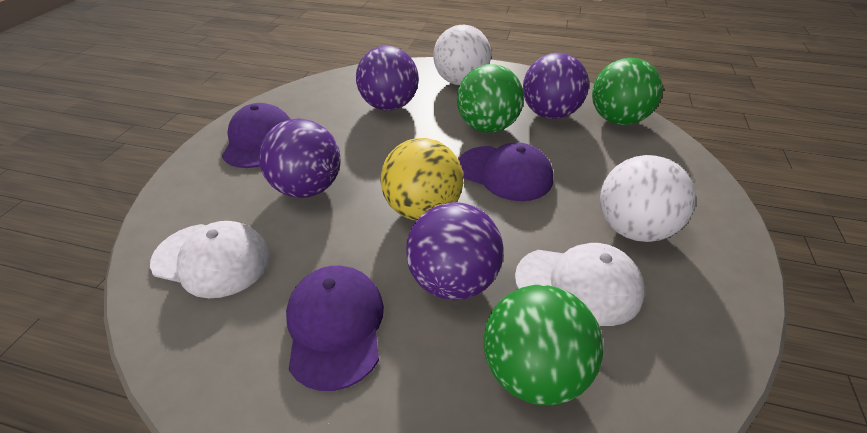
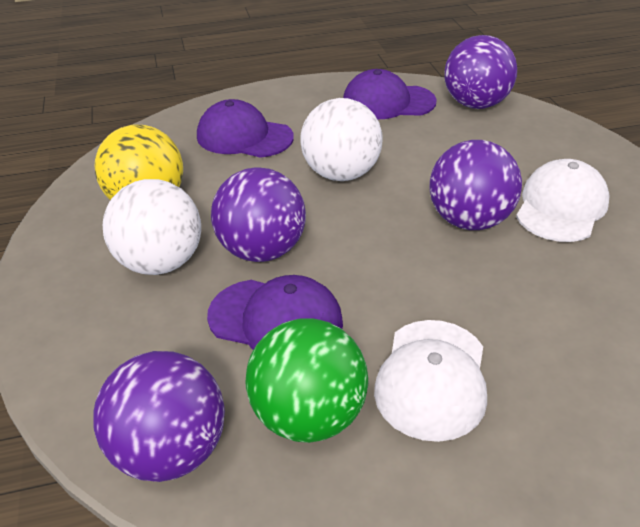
green ball: 3 -> 1

